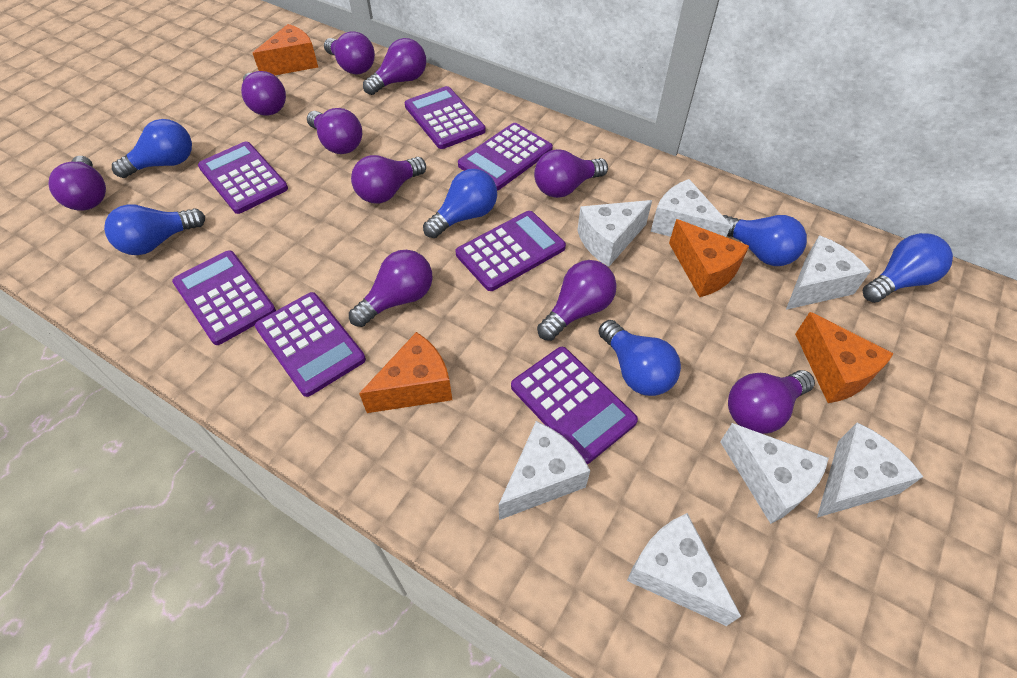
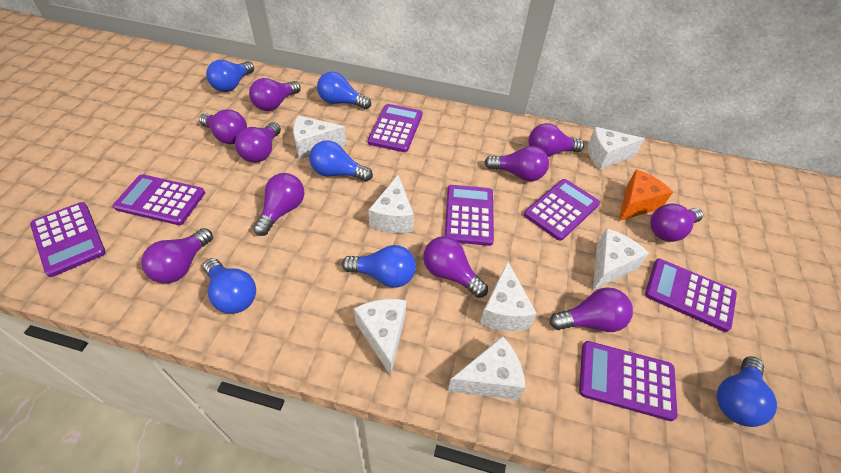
orange cheese: 4 -> 1

